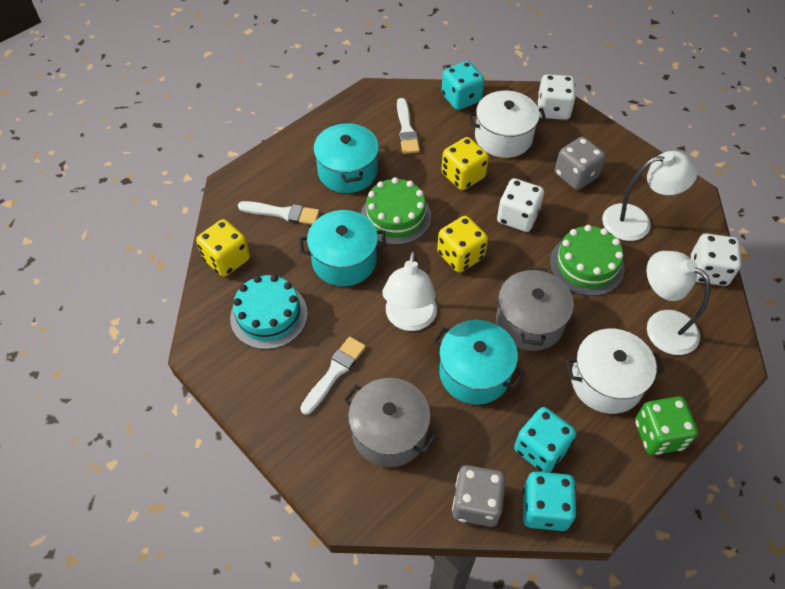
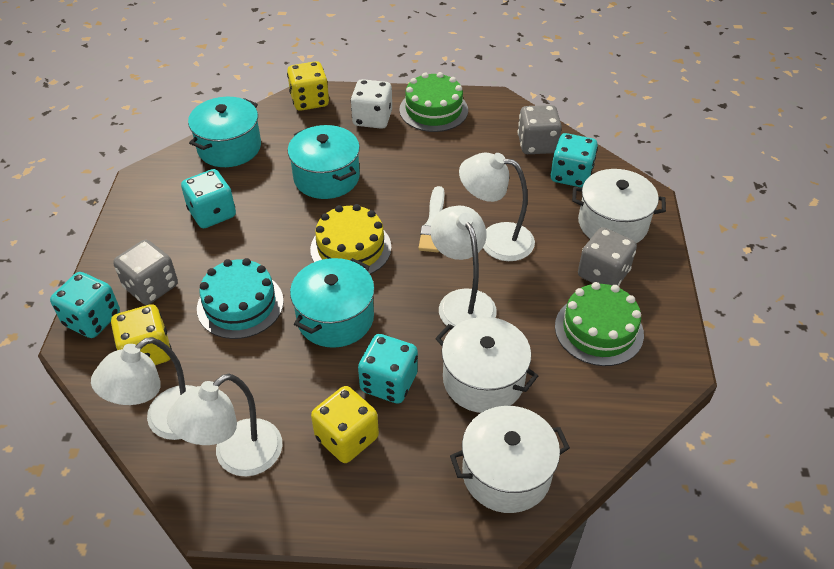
green dice: 1 -> 0
grey dice: 2 -> 3
grey pot: 2 -> 0
turquoise dice: 3 -> 4
white brush: 3 -> 1
white dice: 3 -> 1
white lamp: 3 -> 4
white pot: 2 -> 3
yellow cake: 0 -> 1

